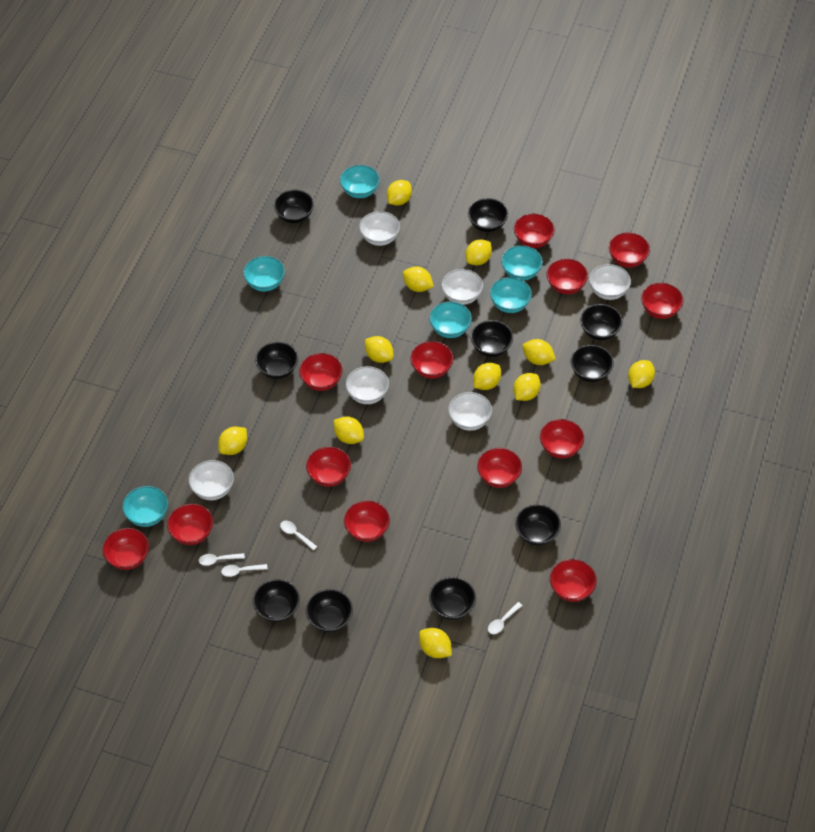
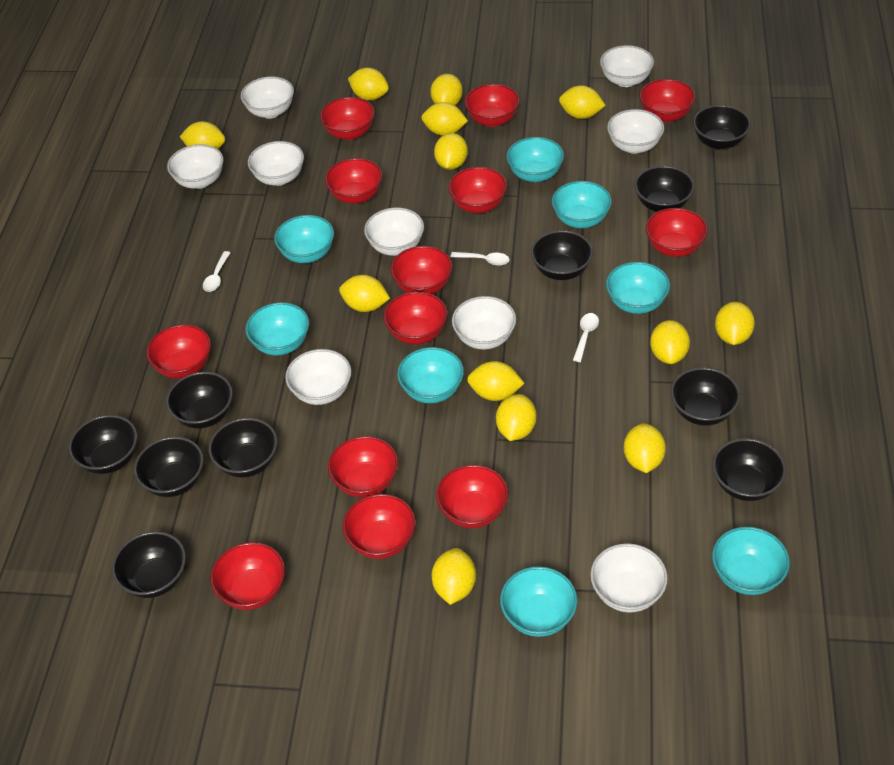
turquoise bowl: 6 -> 8
white bowl: 6 -> 9
white spoon: 4 -> 3
yellow lemon: 11 -> 13

